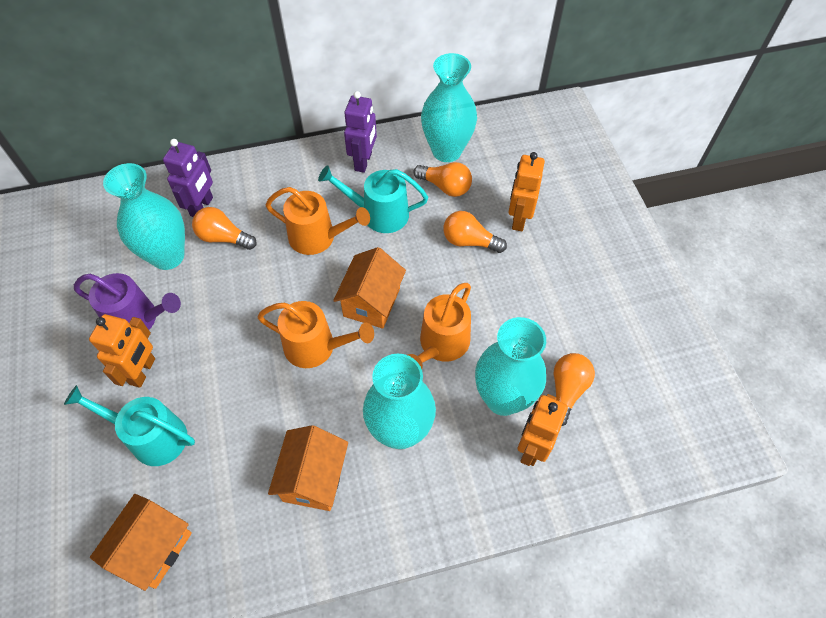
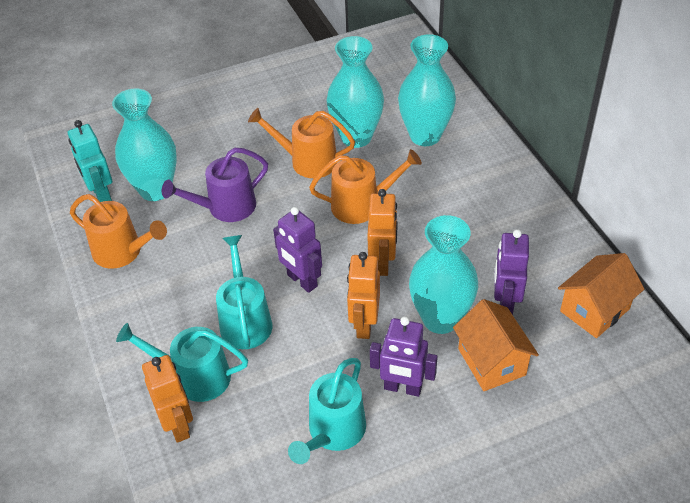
orange house: 3 -> 2
orange light bulb: 4 -> 0
purple robot: 2 -> 3
turquoise robot: 0 -> 1
turquoise watering can: 2 -> 3

